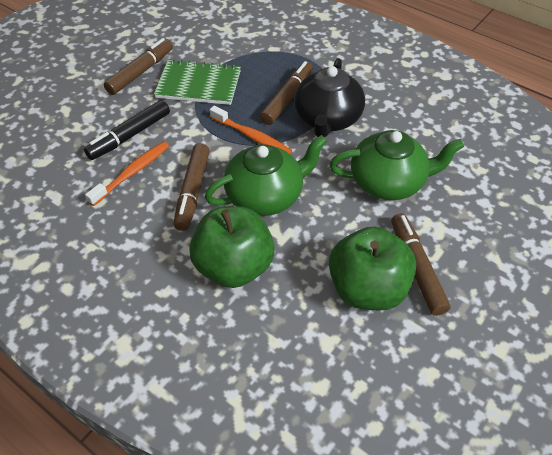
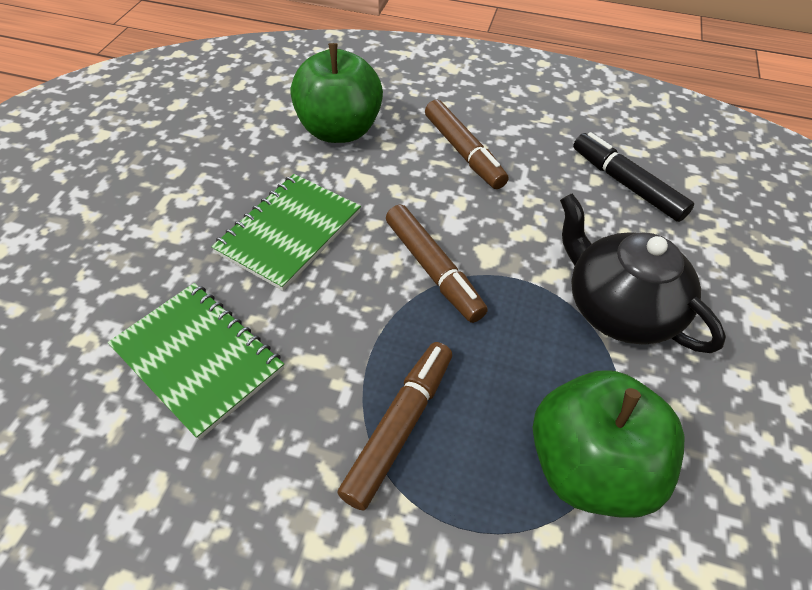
brown marker: 4 -> 3
green notebook: 1 -> 2
green teapot: 2 -> 0
orange toothbrush: 2 -> 0

